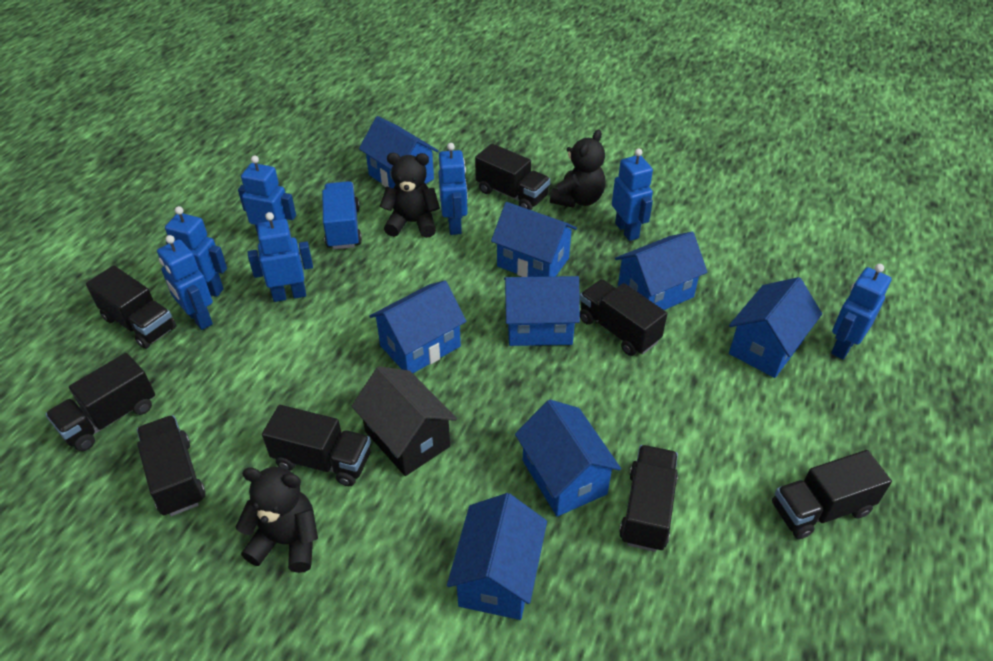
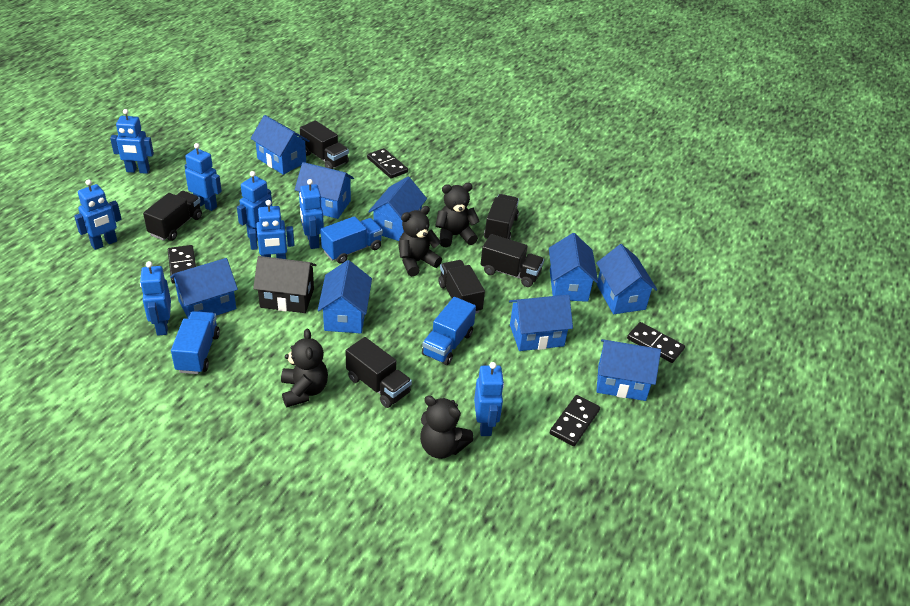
black domino: 0 -> 4
black teddy bear: 3 -> 4
black truck: 8 -> 6
blue house: 8 -> 9
blue robot: 7 -> 8
blue truck: 1 -> 3

